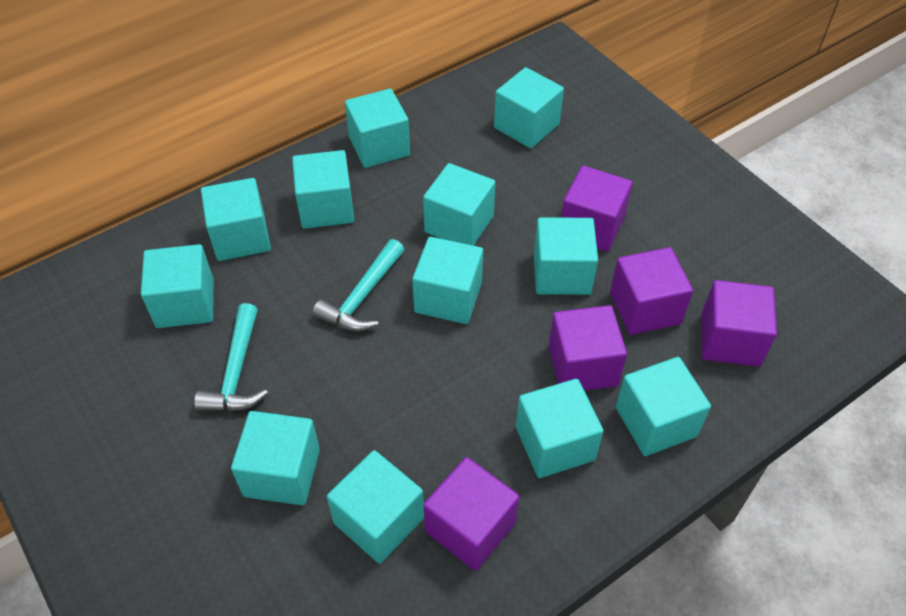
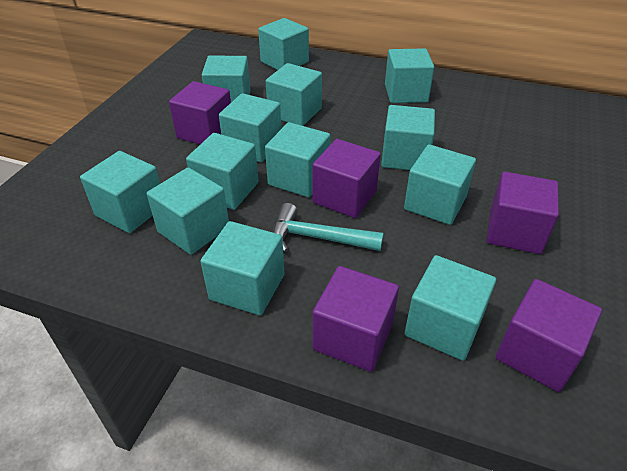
turquoise cube: 12 -> 13
turquoise hammer: 2 -> 1

